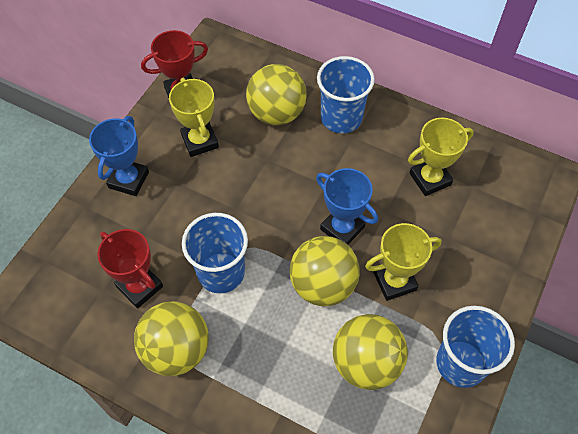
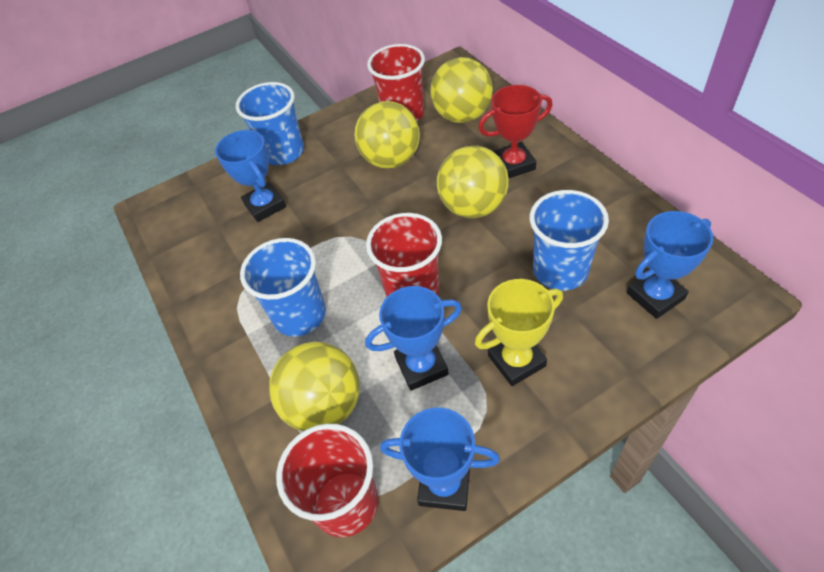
blue trophy: 2 -> 4
red cup: 0 -> 3
red trophy: 2 -> 1
yellow trophy: 3 -> 1

